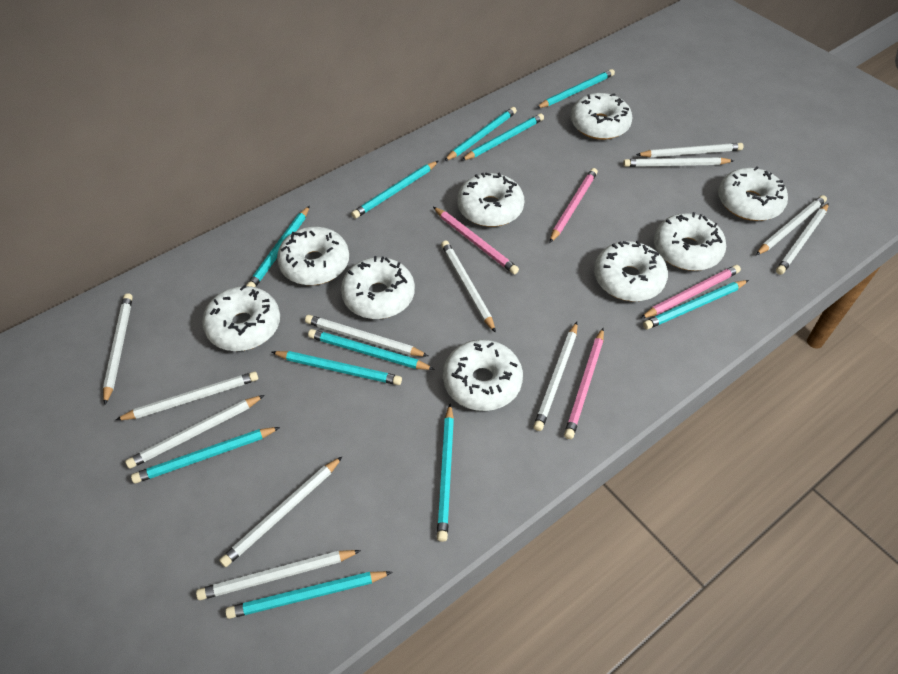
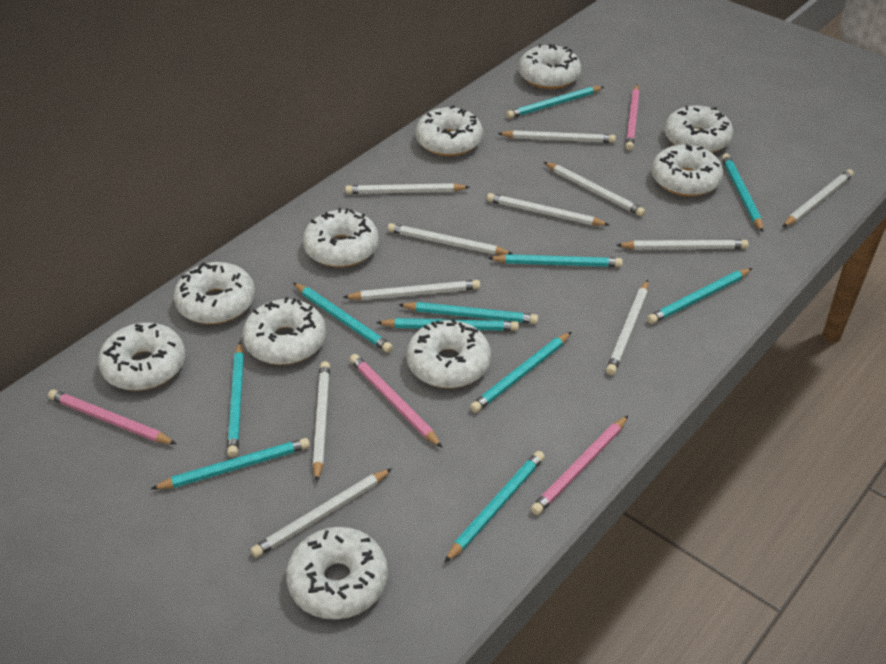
white donut: 9 -> 10
white pencil: 12 -> 11

